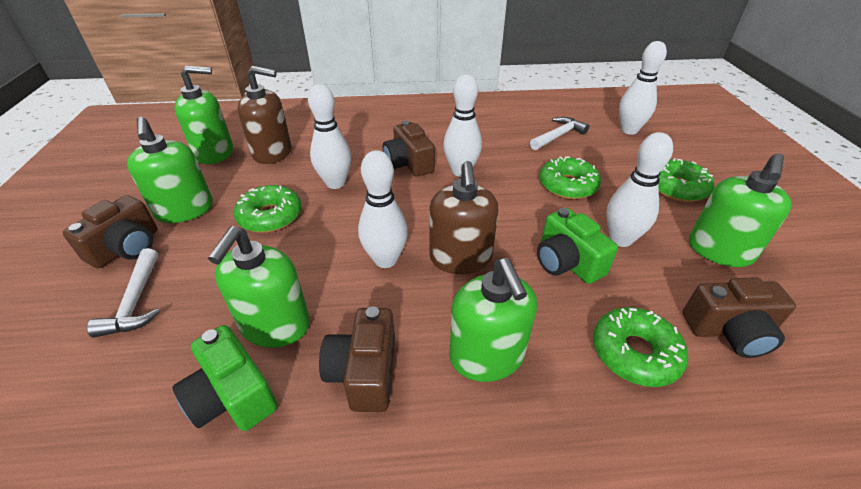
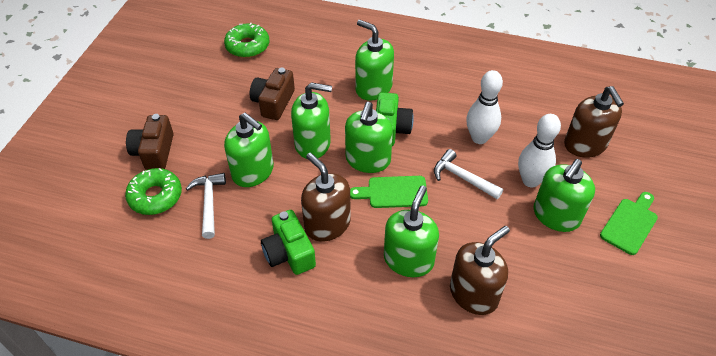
brown camera: 4 -> 2
brown soap dispenser: 2 -> 3
green cutting board: 0 -> 2
green donut: 4 -> 2
green soap dispenser: 5 -> 6
white bowling pin: 5 -> 2

